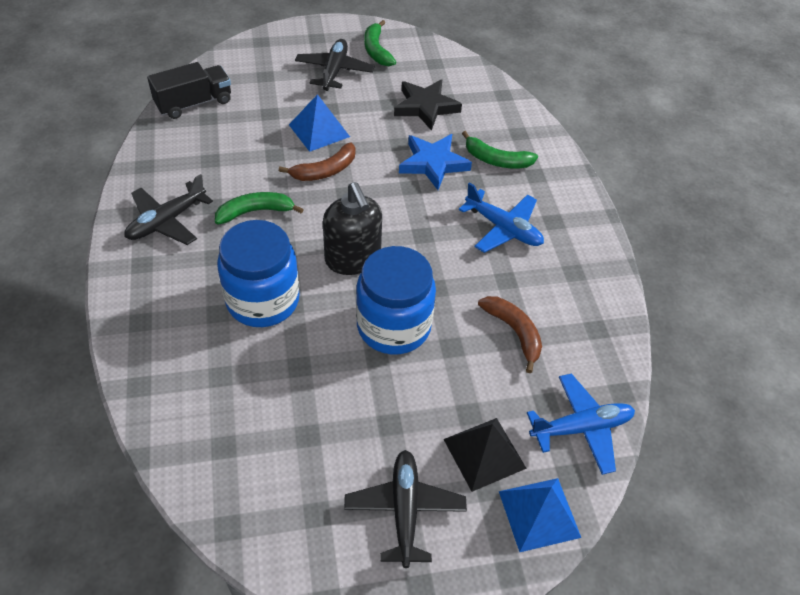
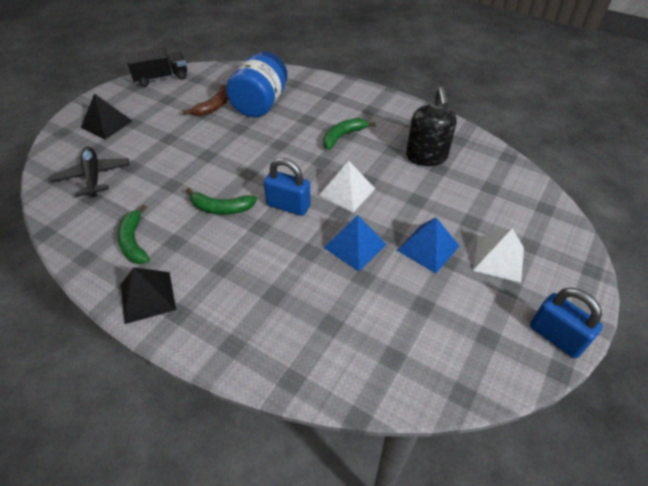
black plane: 3 -> 1
black pyramid: 1 -> 2
black star: 1 -> 0
blue jar: 2 -> 1
blue padlock: 0 -> 2
blue plane: 2 -> 0
blue star: 1 -> 0
brown banana: 2 -> 1
white pyramid: 0 -> 2

